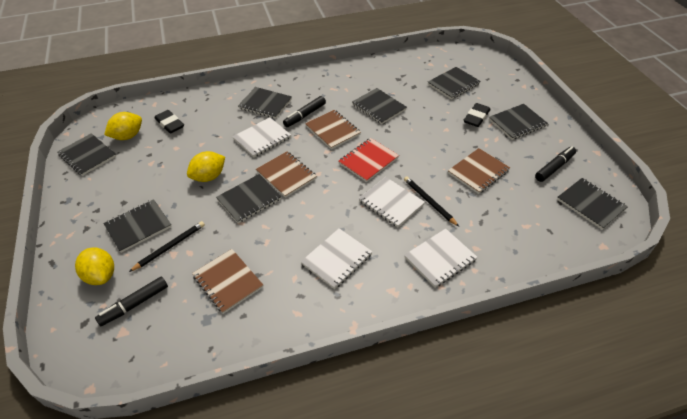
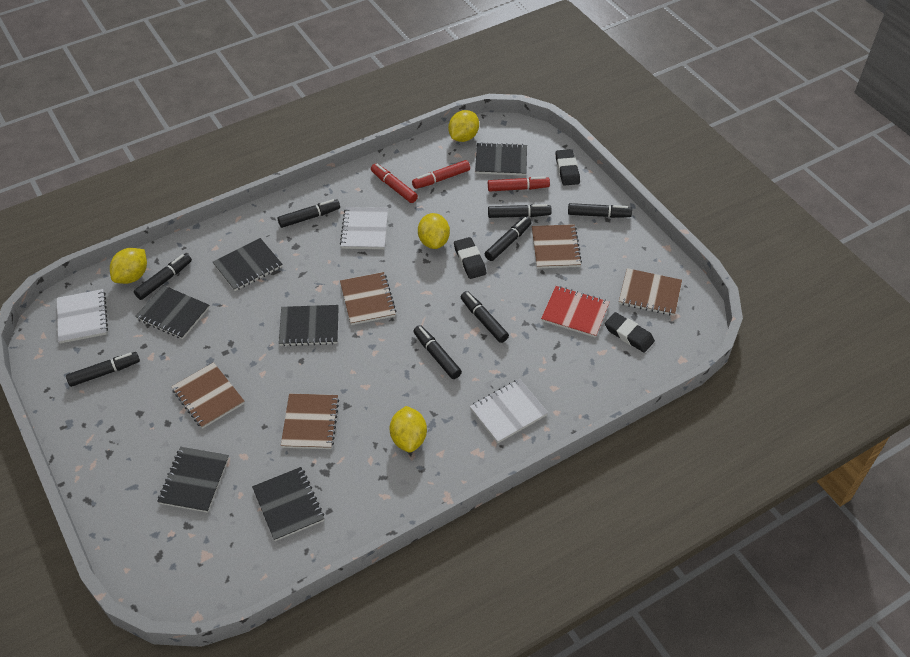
black eraser: 2 -> 3
black marker: 3 -> 8
black notebook: 8 -> 6
black pencil: 2 -> 0
brown notebook: 4 -> 5
red marker: 0 -> 3
white notebook: 4 -> 3
yellow lemon: 3 -> 4

